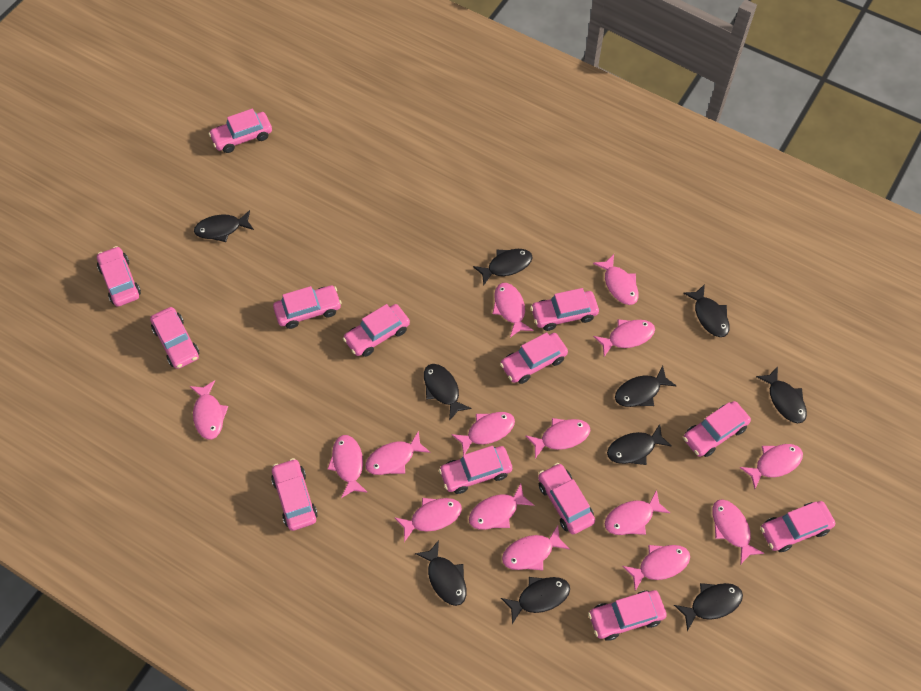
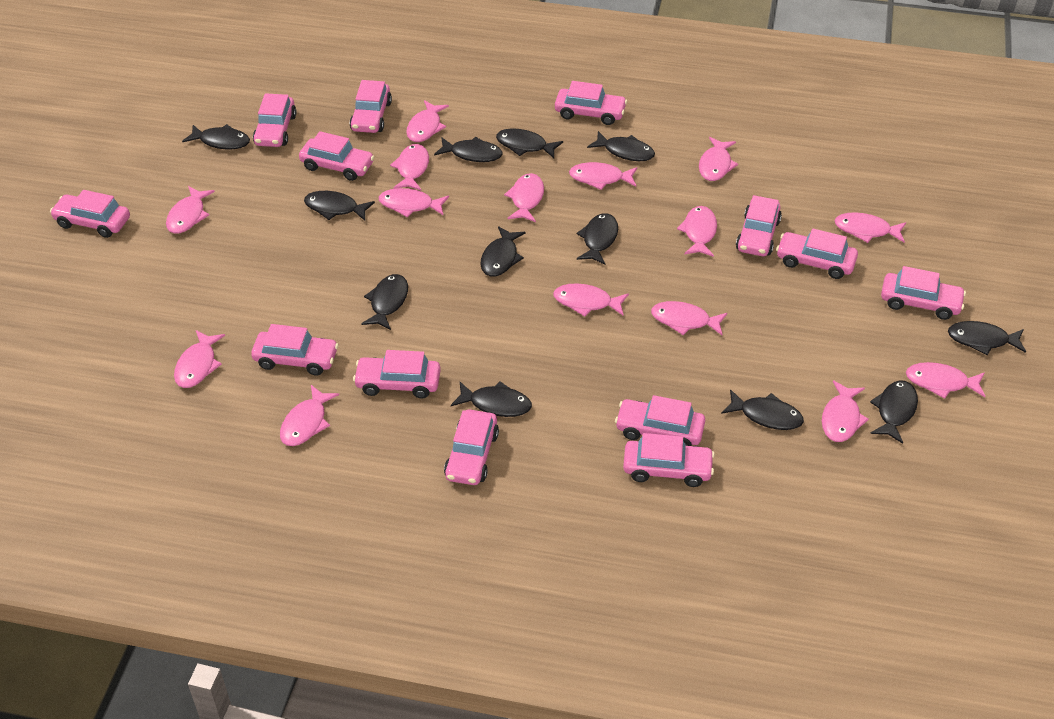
black fish: 10 -> 12

